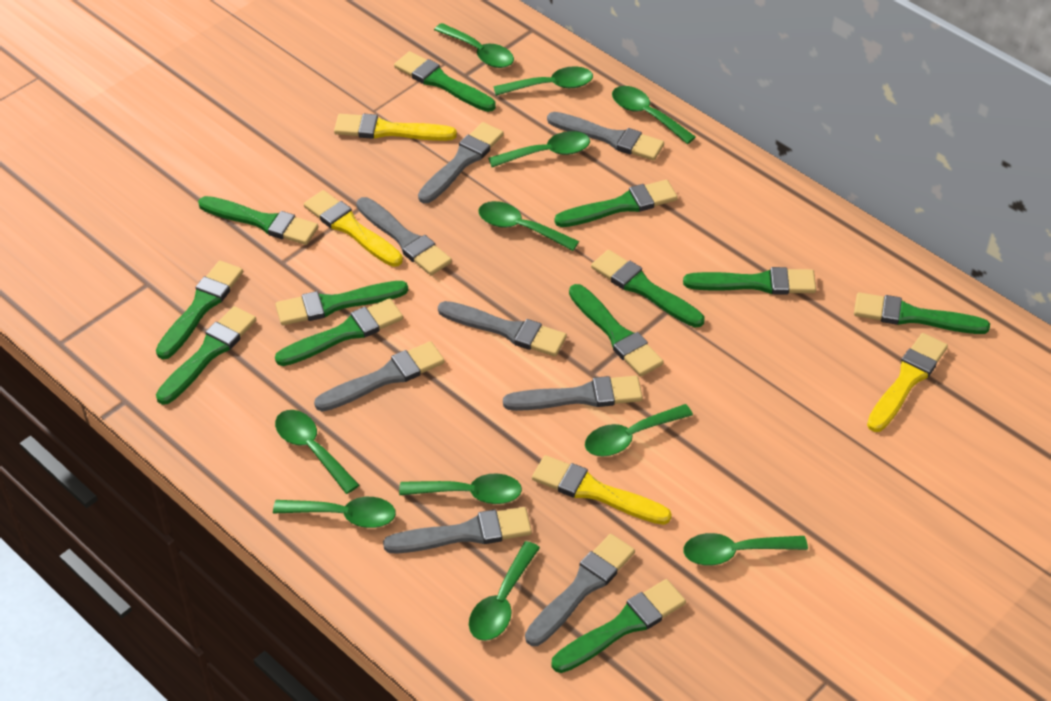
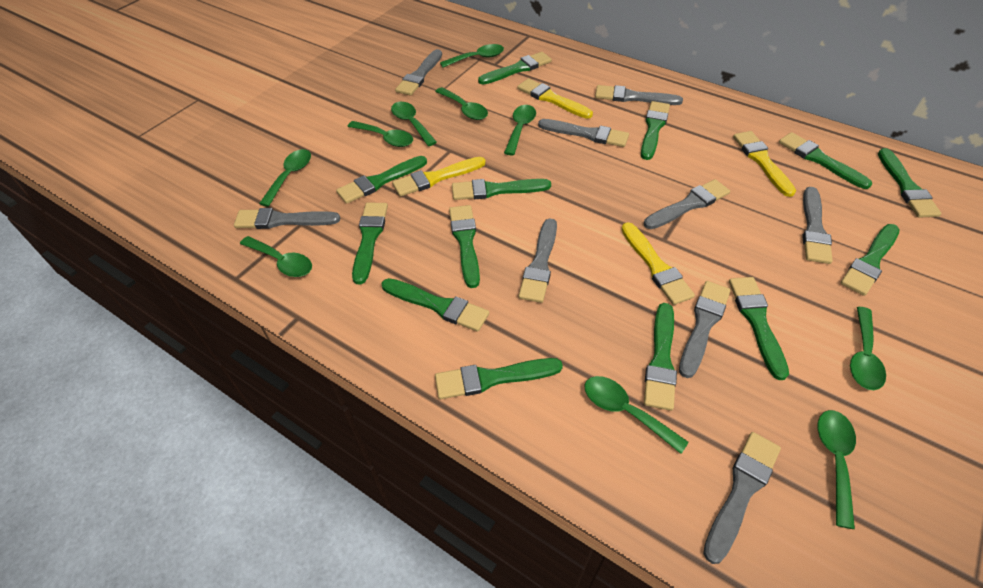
green brush: 12 -> 13
green spoon: 11 -> 10
grey brush: 8 -> 9

